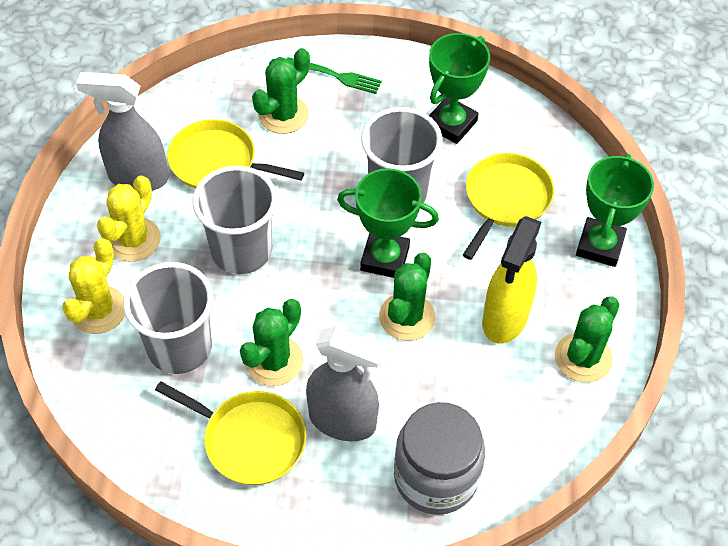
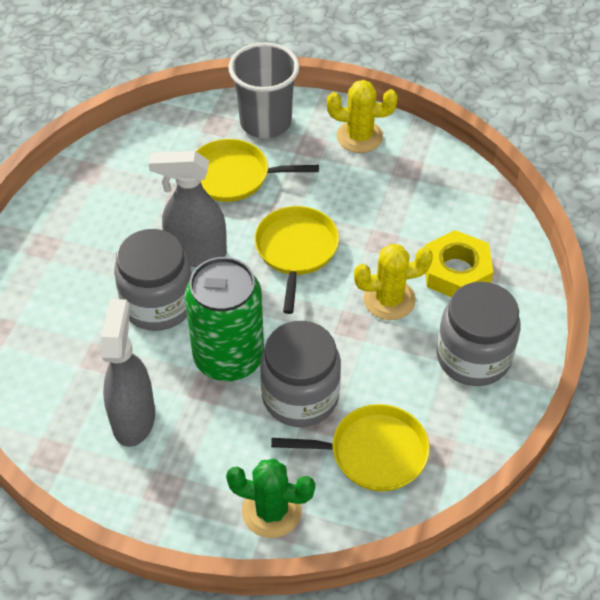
green cactus: 4 -> 1
green can: 0 -> 1
green fork: 1 -> 0
green trophy: 3 -> 0
grey cup: 3 -> 1
grey jar: 1 -> 3
yellow nut: 0 -> 1
yellow spray bottle: 1 -> 0

